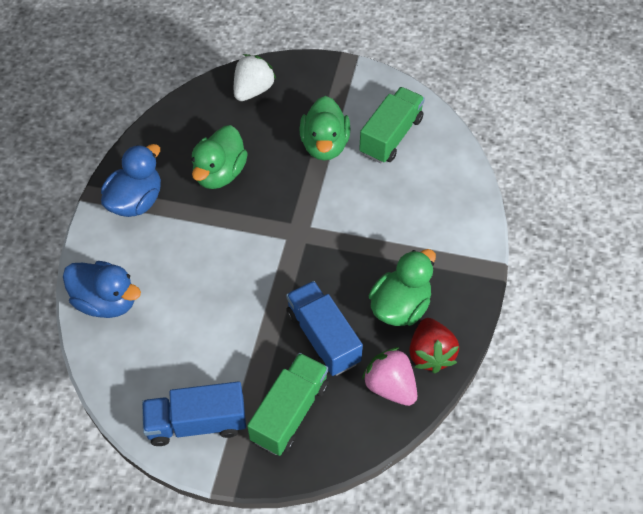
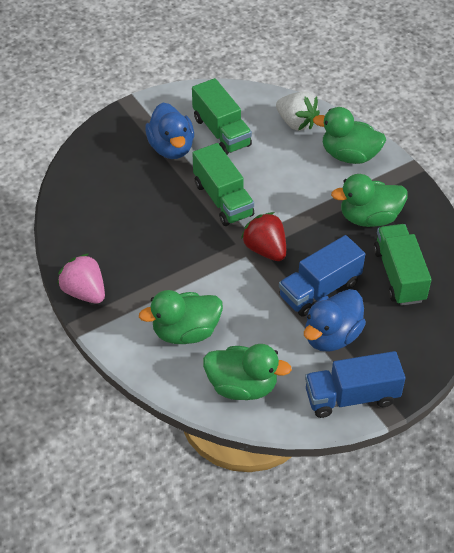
green duck: 3 -> 4
green truck: 2 -> 3

